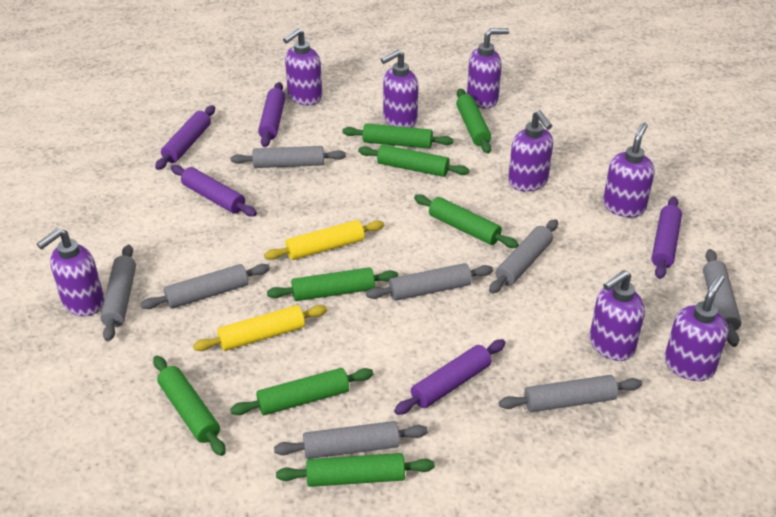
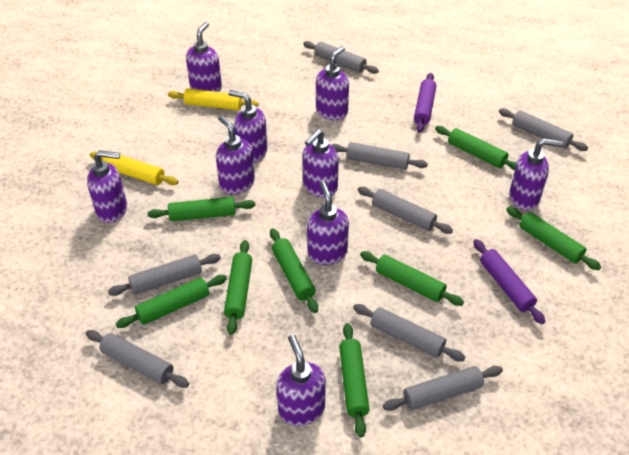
purple rolling pin: 5 -> 2
purple soap dispenser: 8 -> 9

